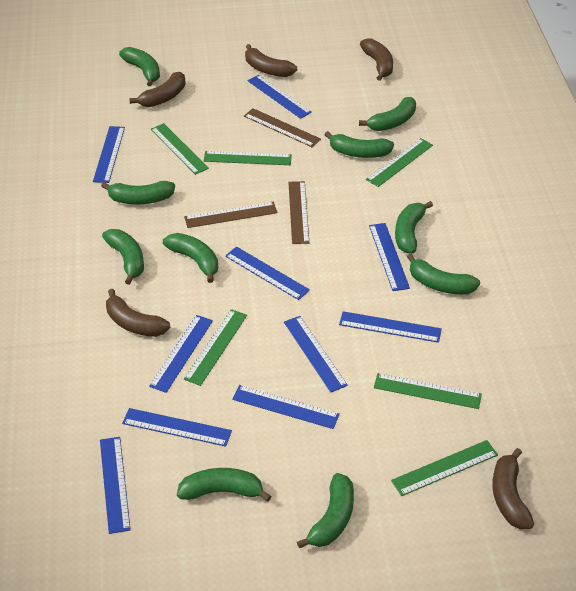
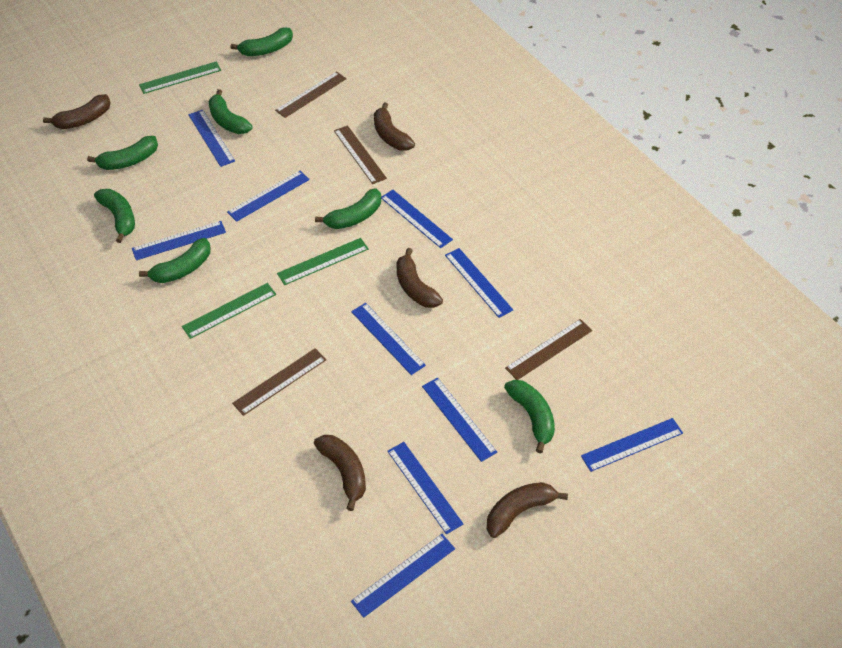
brown ruler: 3 -> 4
green banana: 10 -> 7
green ruler: 6 -> 3

